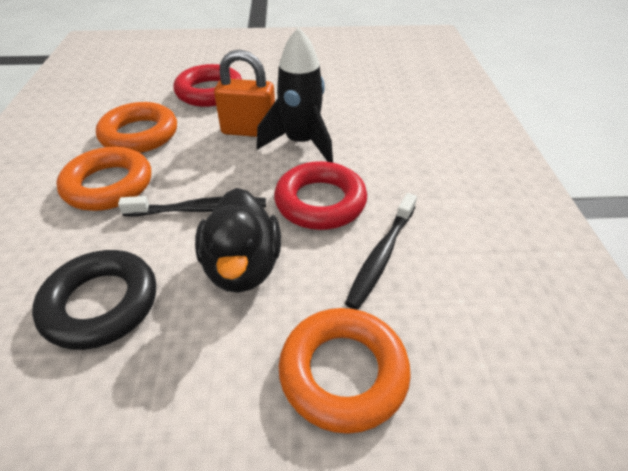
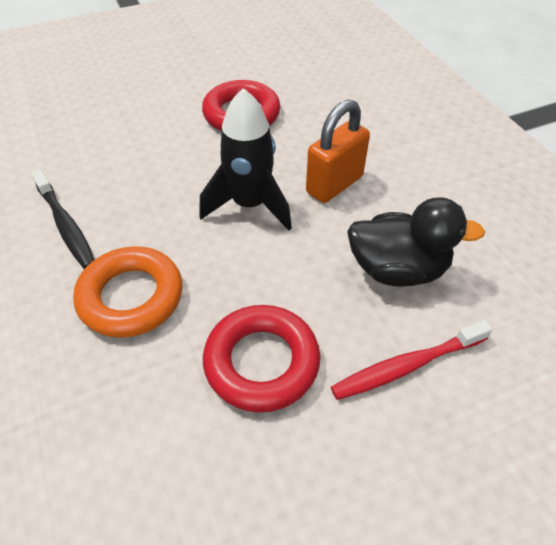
black ring: 1 -> 0
black toothbrush: 2 -> 1
orange ring: 3 -> 1
red toothbrush: 0 -> 1

